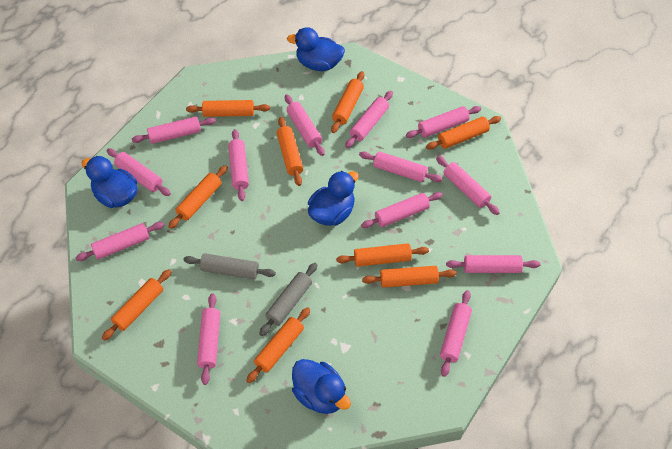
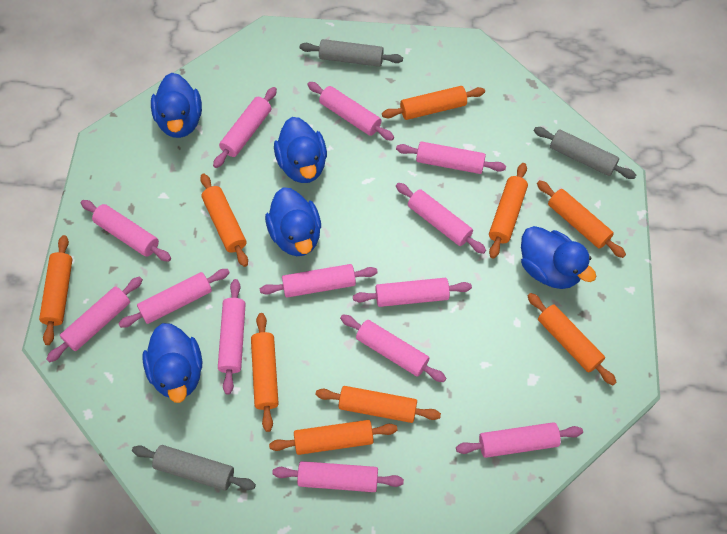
blue duck: 4 -> 5
grey rolling pin: 2 -> 3

